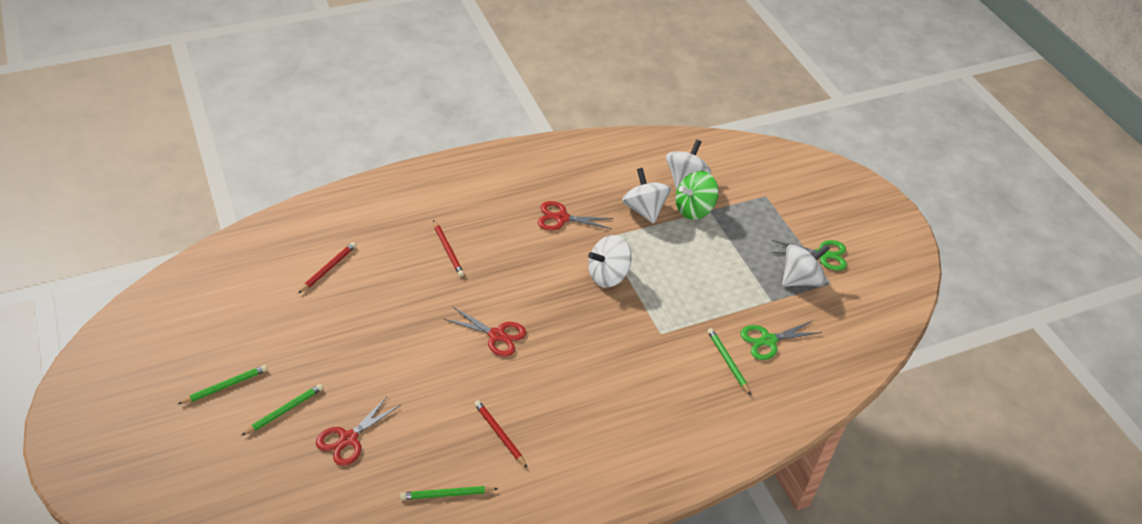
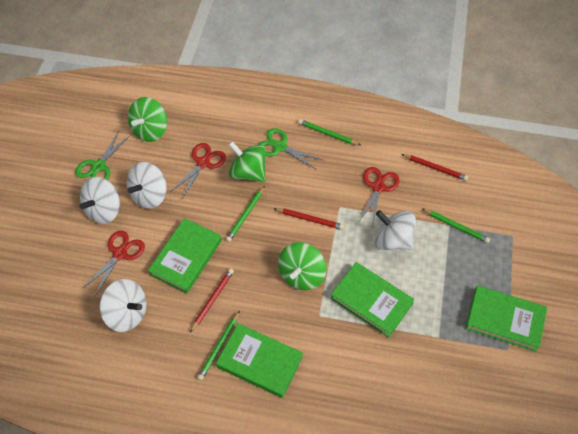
green book: 0 -> 4
green spinning top: 1 -> 3

